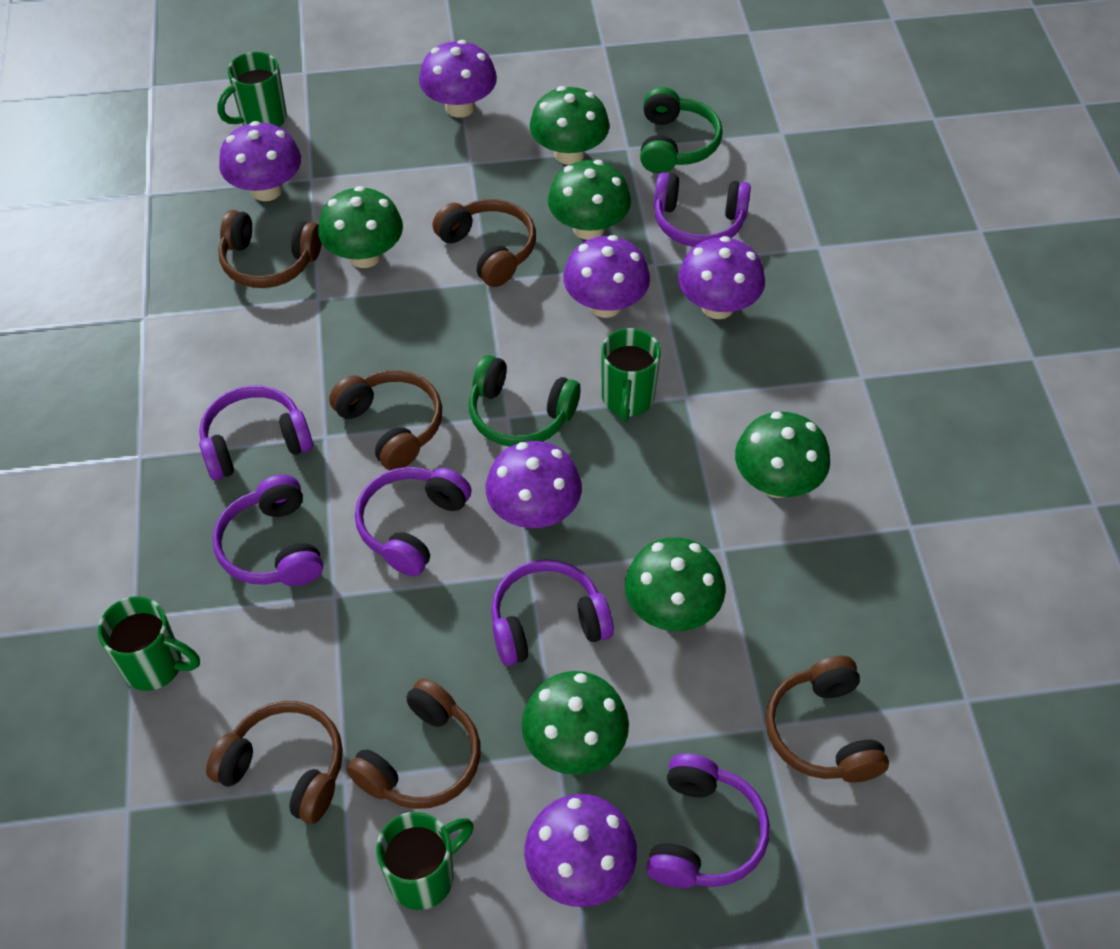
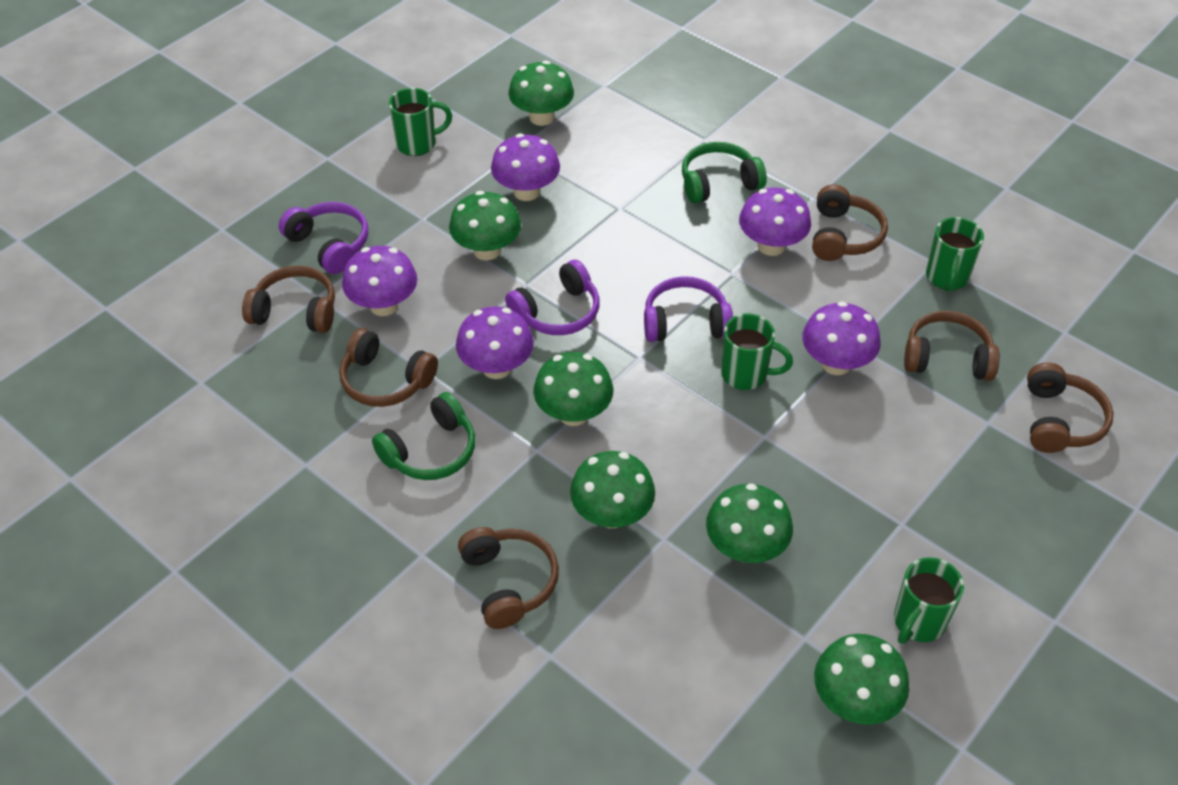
purple headphones: 6 -> 3
purple mushroom: 6 -> 5

